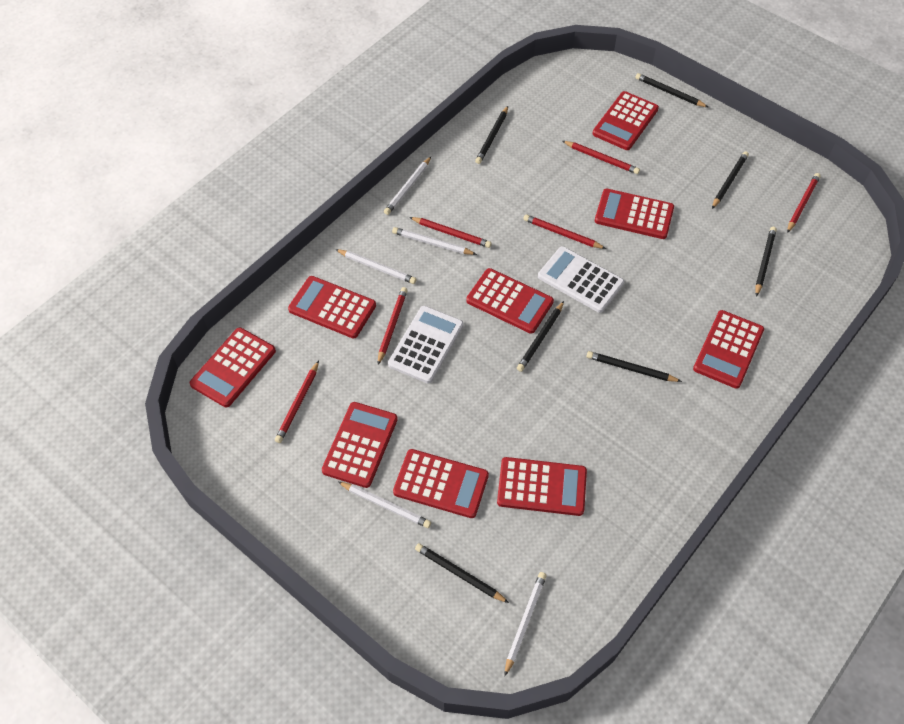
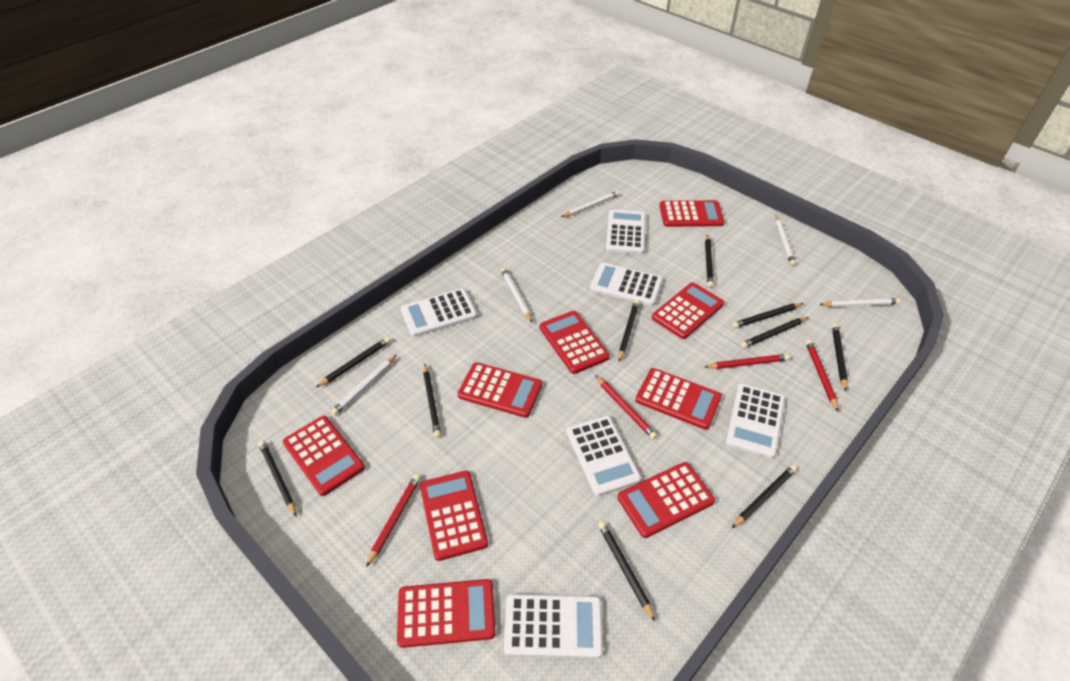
black pencil: 7 -> 10
red pencil: 6 -> 4
white calculator: 2 -> 6

